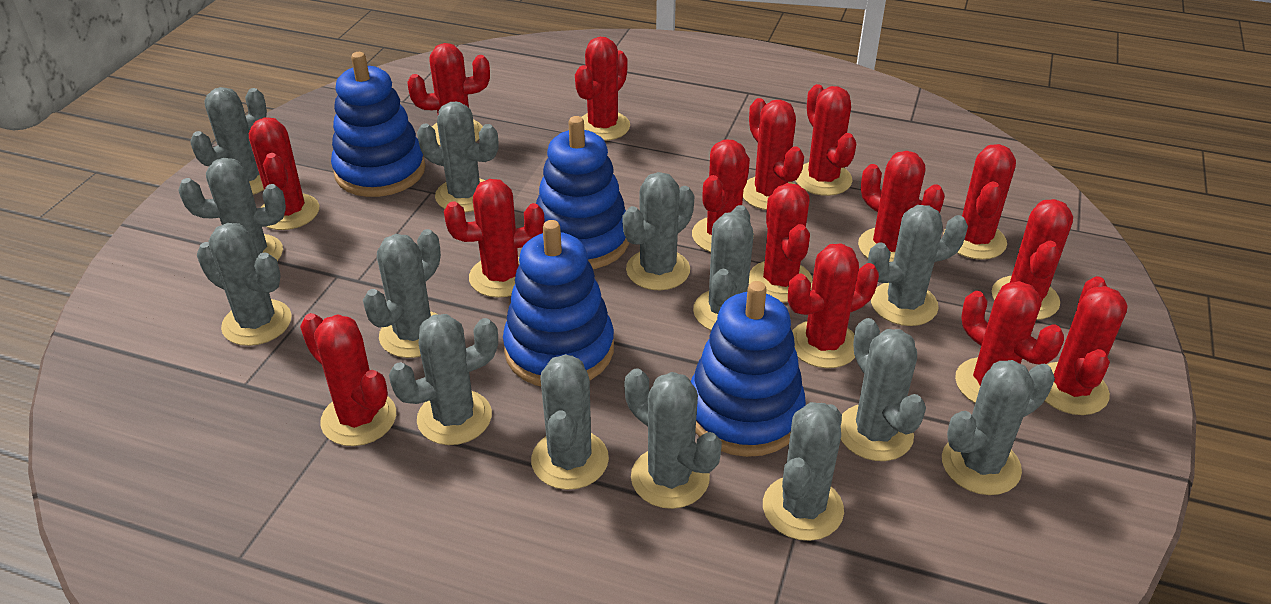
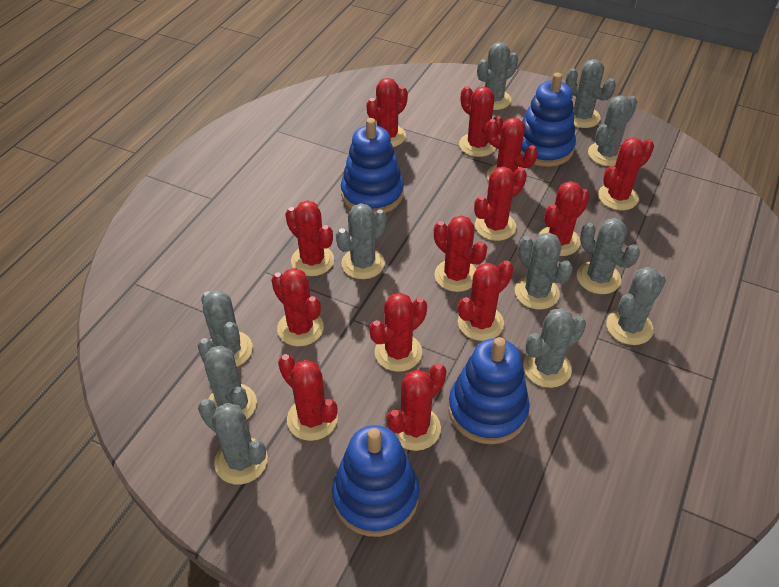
grey cactus: 14 -> 11
red cactus: 15 -> 13

